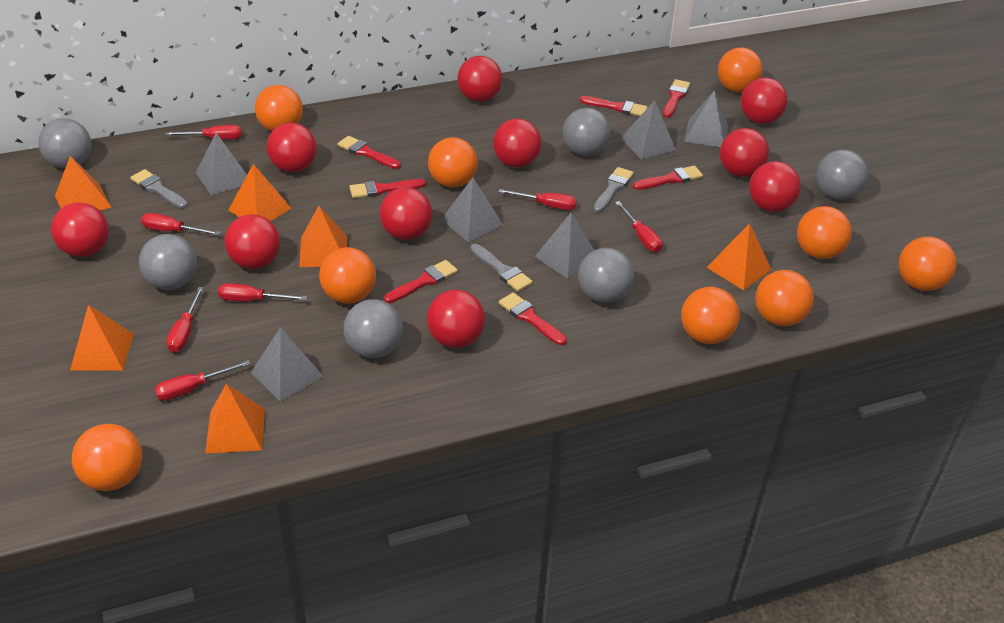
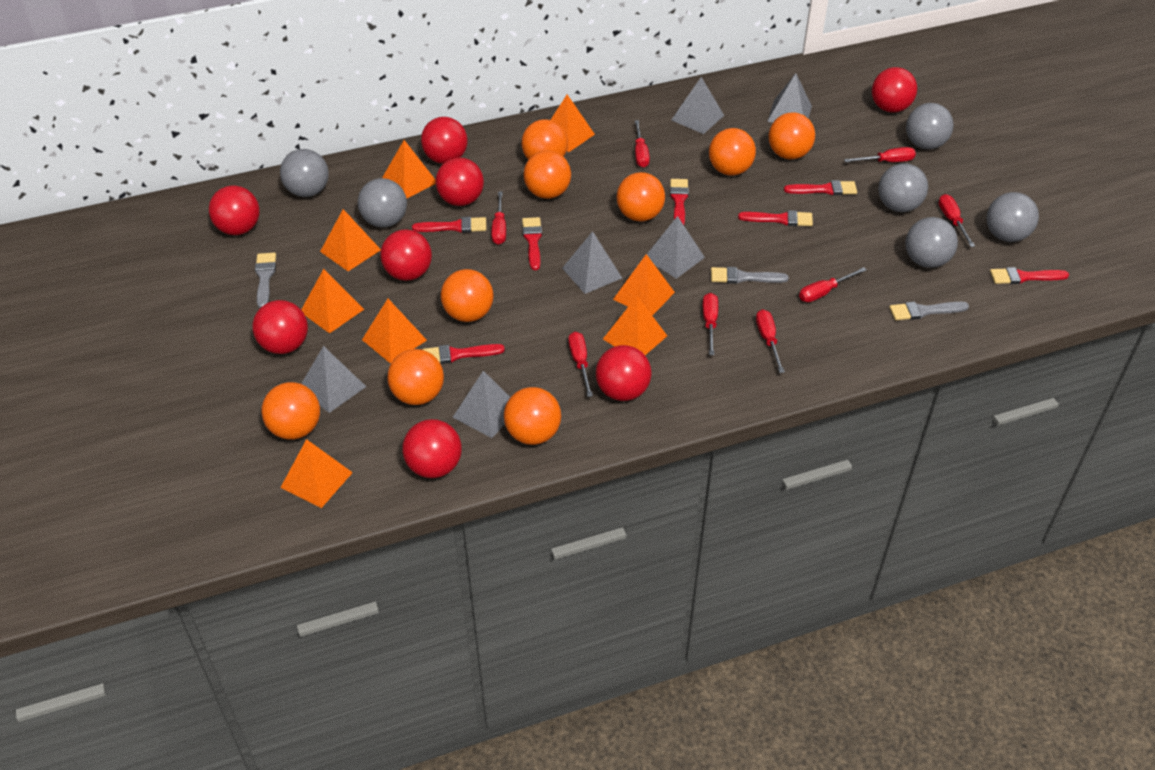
orange pyramid: 6 -> 8
red ball: 10 -> 8
red screwdriver: 7 -> 8

